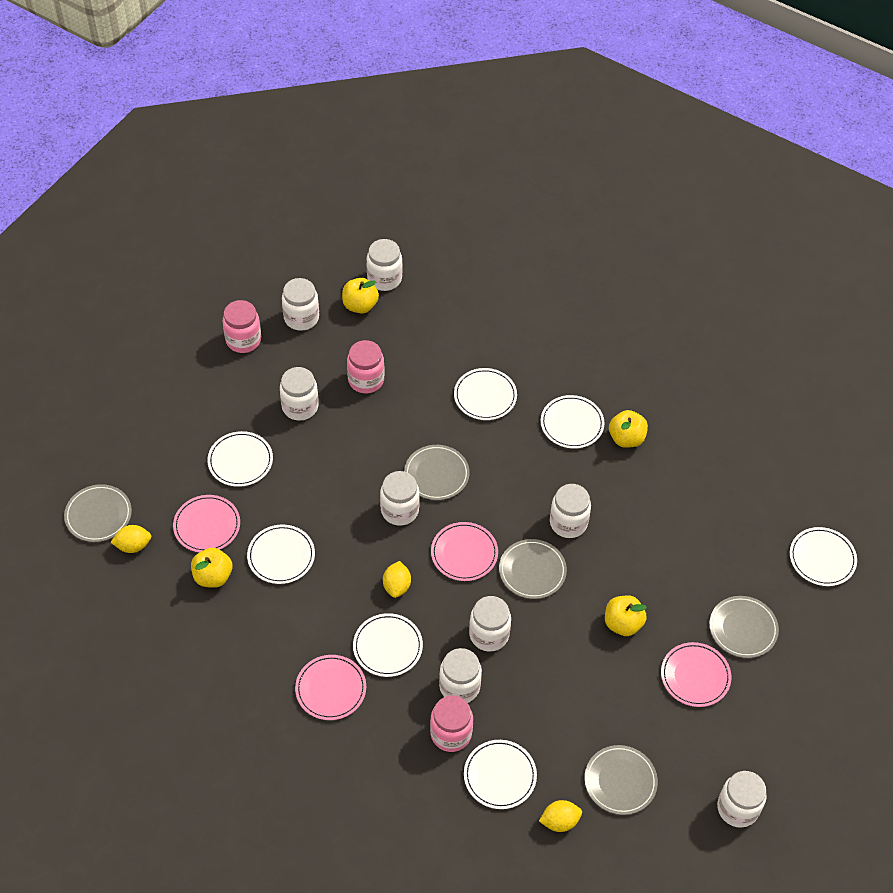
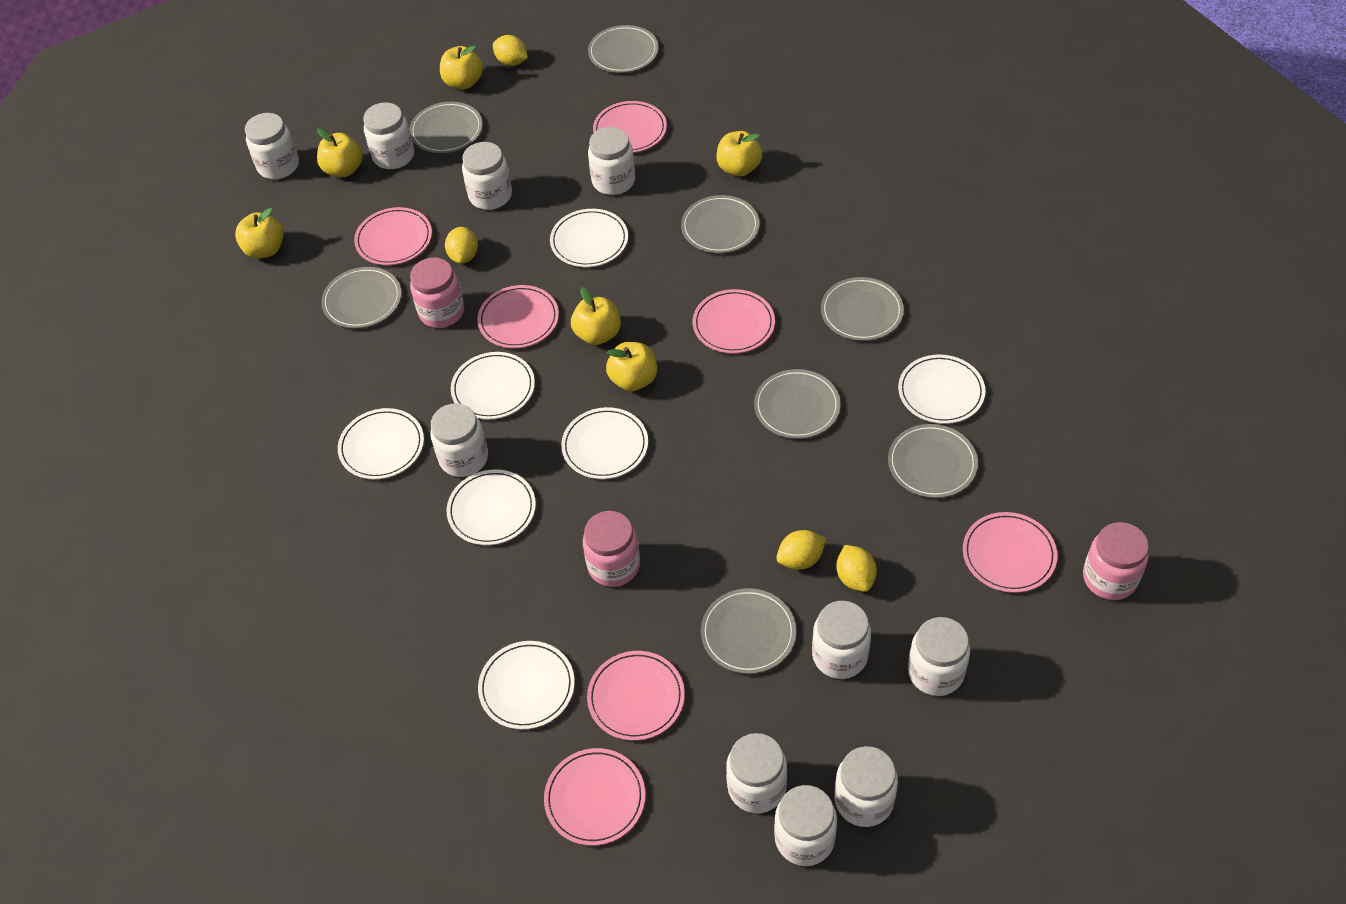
grey plate: 5 -> 8
pink plate: 4 -> 7
white jar: 8 -> 10
yellow apple: 4 -> 6
yellow lemon: 3 -> 4

